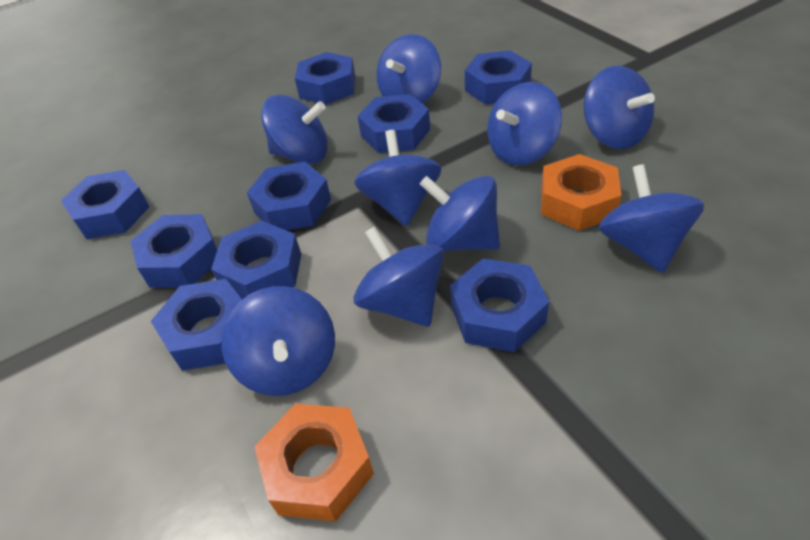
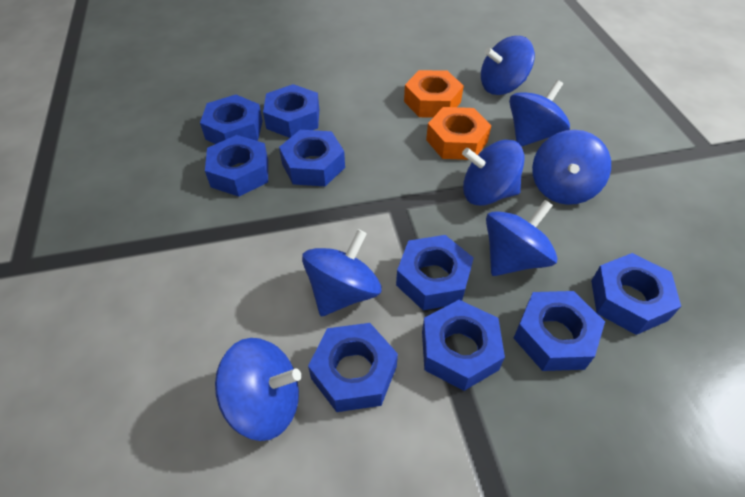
blue spinning top: 9 -> 7

